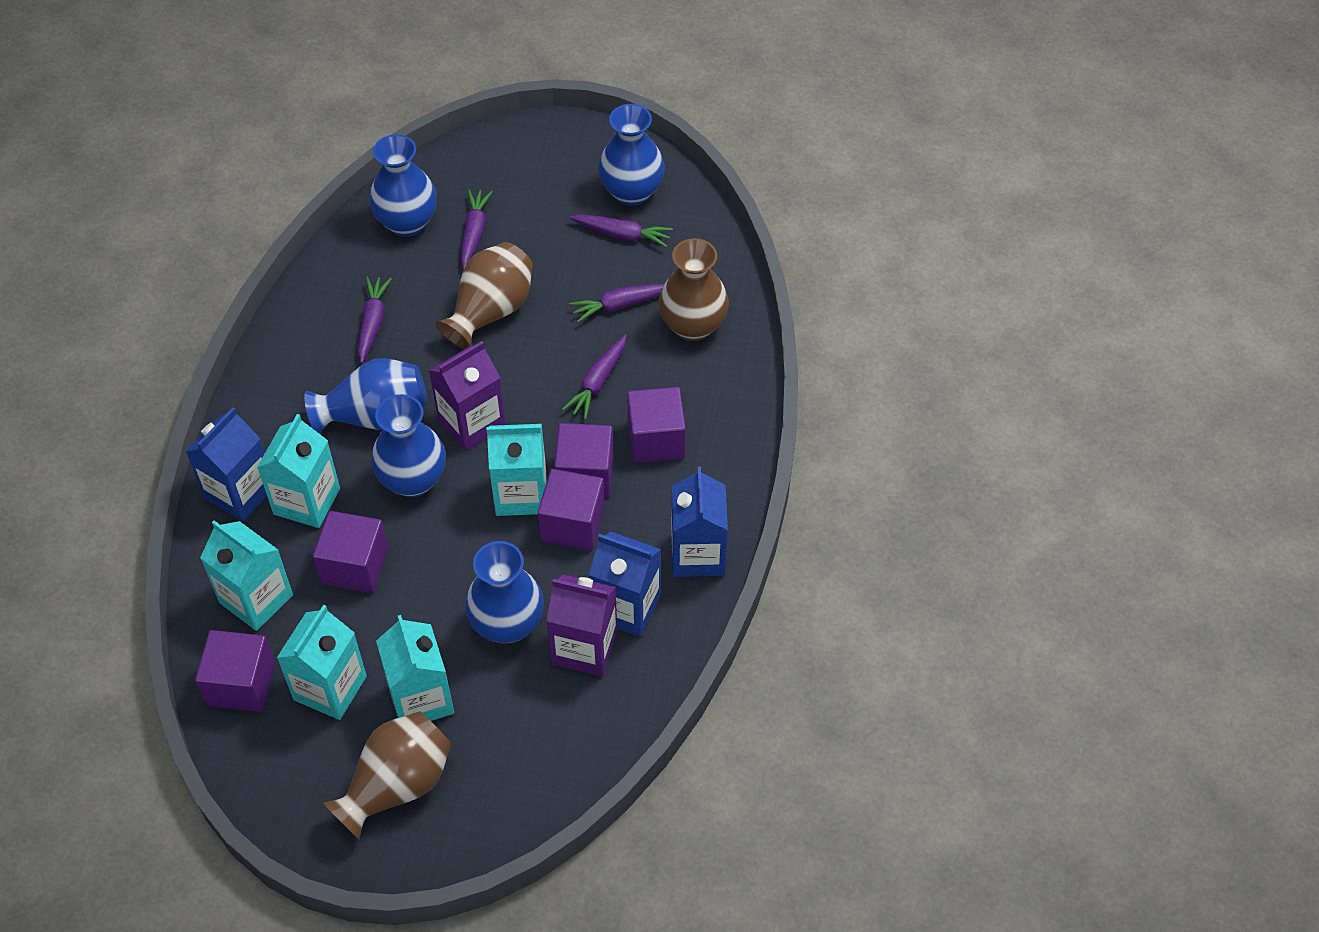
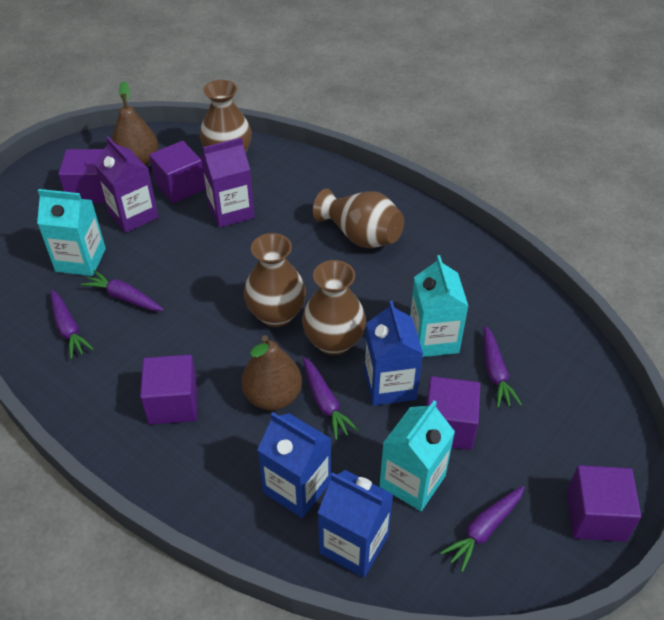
blue vase: 5 -> 0
brown pear: 0 -> 2
brown vase: 3 -> 4
turquoise carton: 5 -> 3

